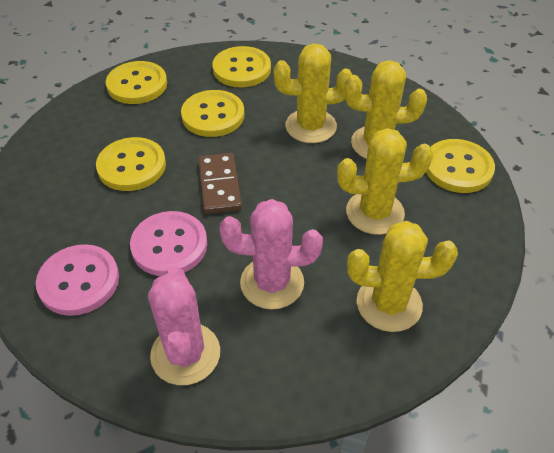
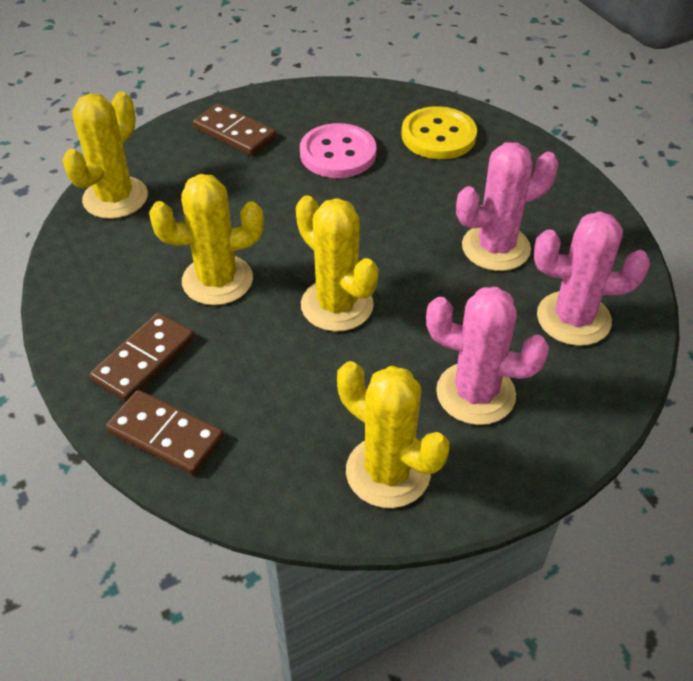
brown domino: 1 -> 3
pink button: 2 -> 1
pink cactus: 2 -> 3
yellow button: 5 -> 1

